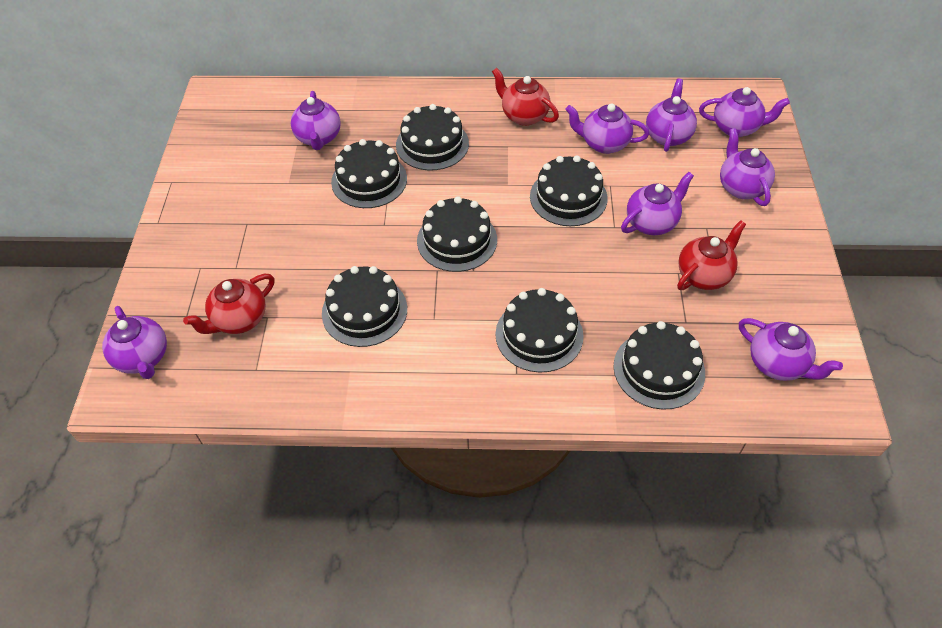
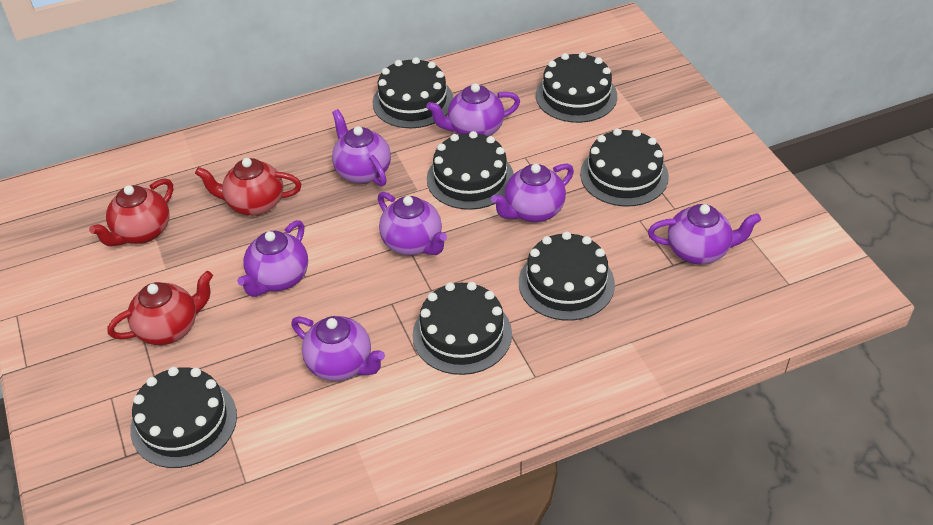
purple teapot: 8 -> 7

